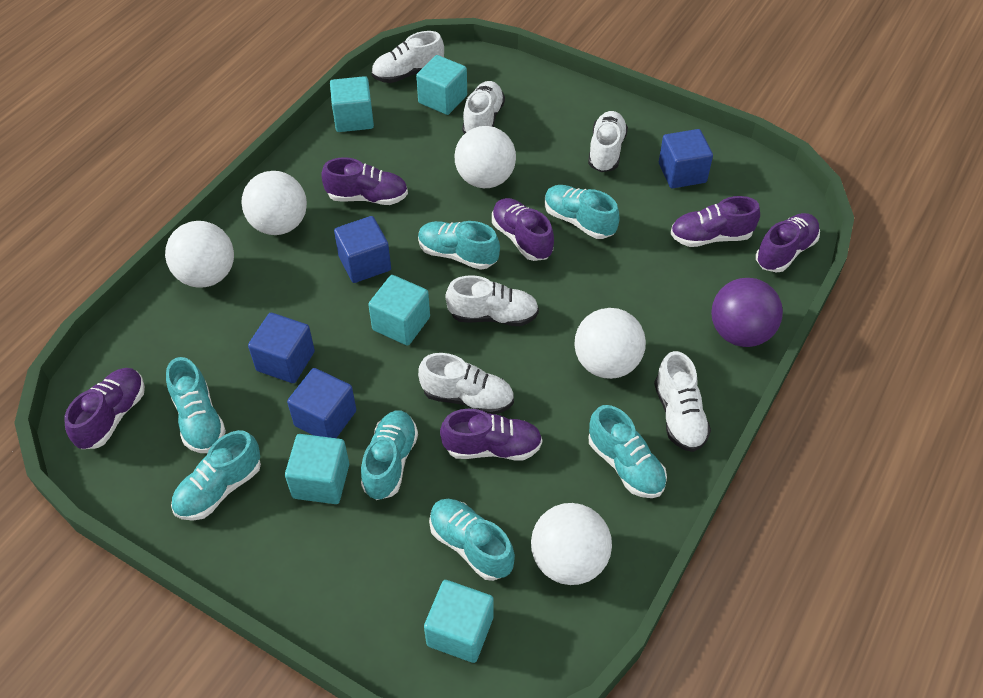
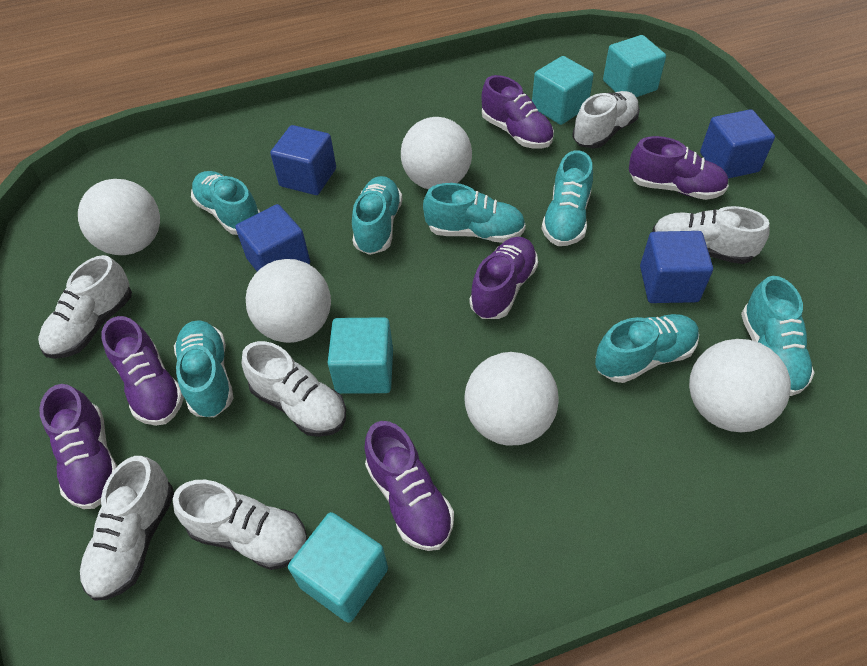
purple ball: 1 -> 0
turquoise cube: 5 -> 4

